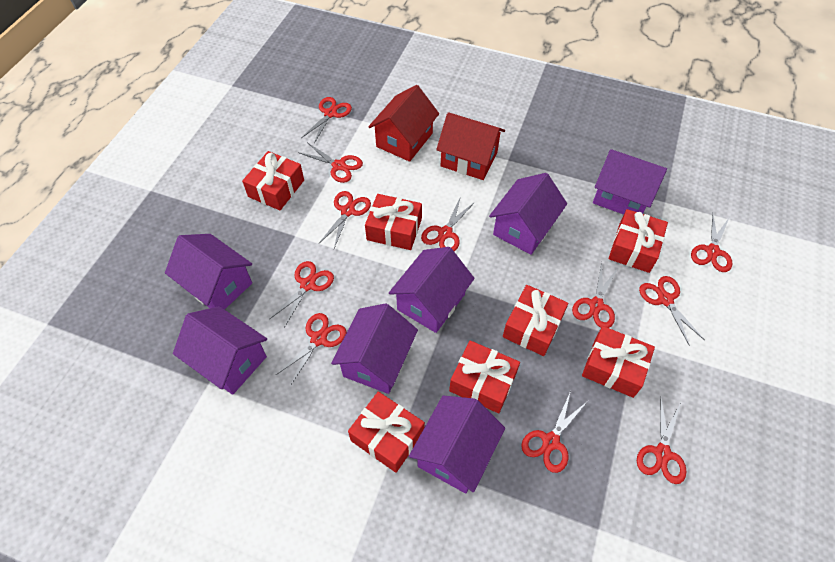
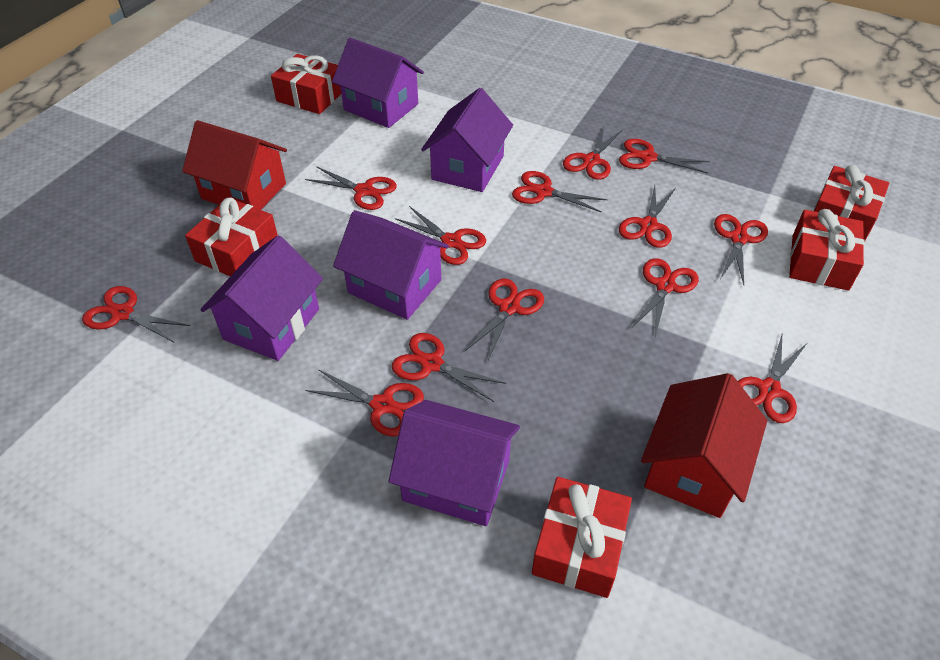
purple house: 7 -> 5
red gift: 7 -> 5
red scissors: 11 -> 13

